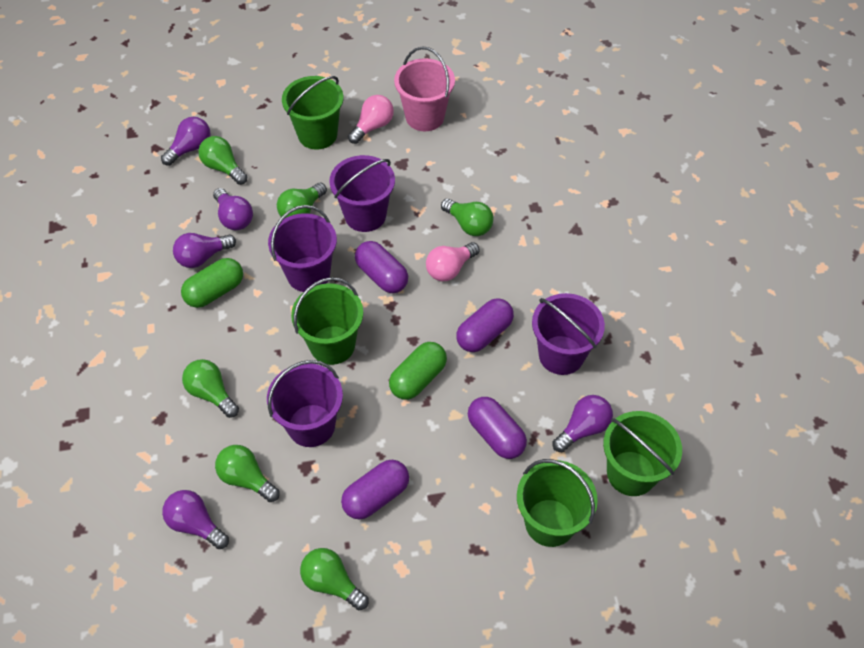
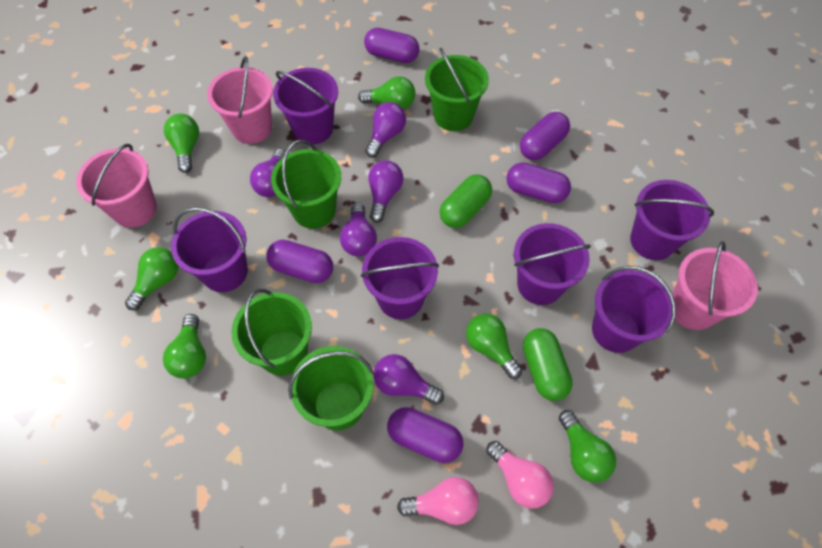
pink bucket: 1 -> 3
purple bucket: 4 -> 6
purple capsule: 4 -> 5

